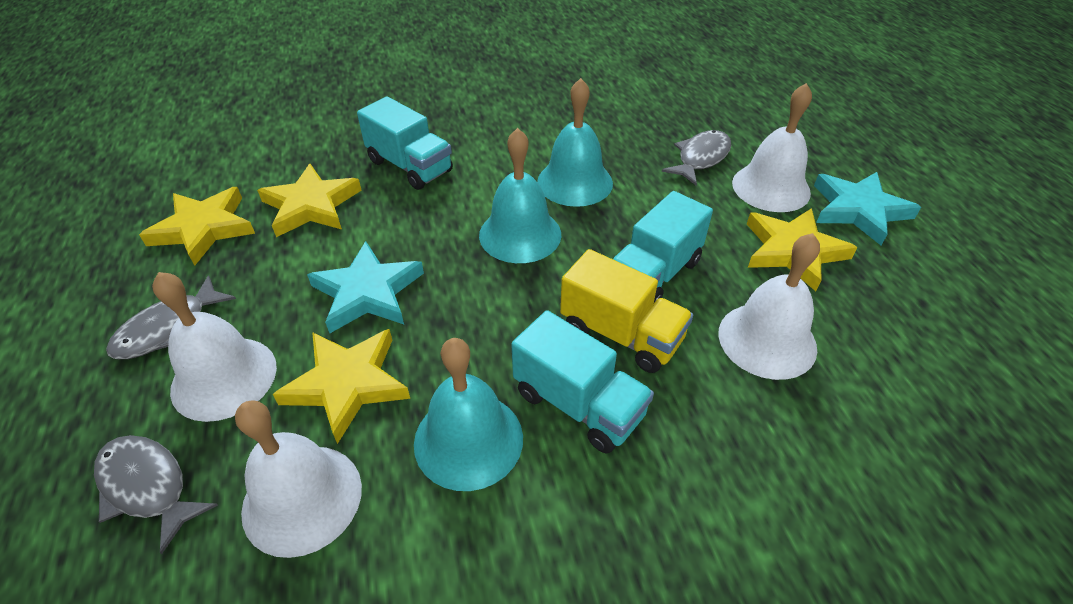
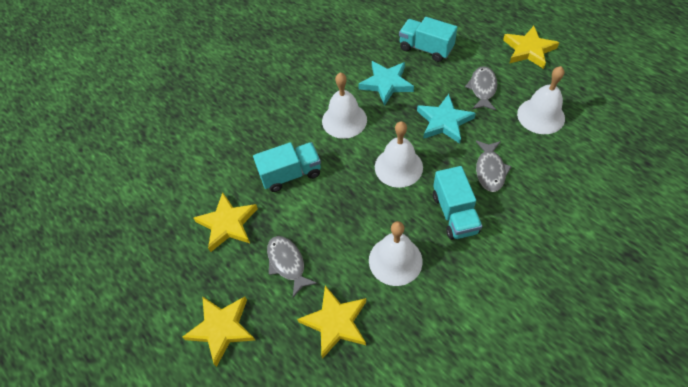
turquoise bell: 3 -> 0
yellow truck: 1 -> 0

